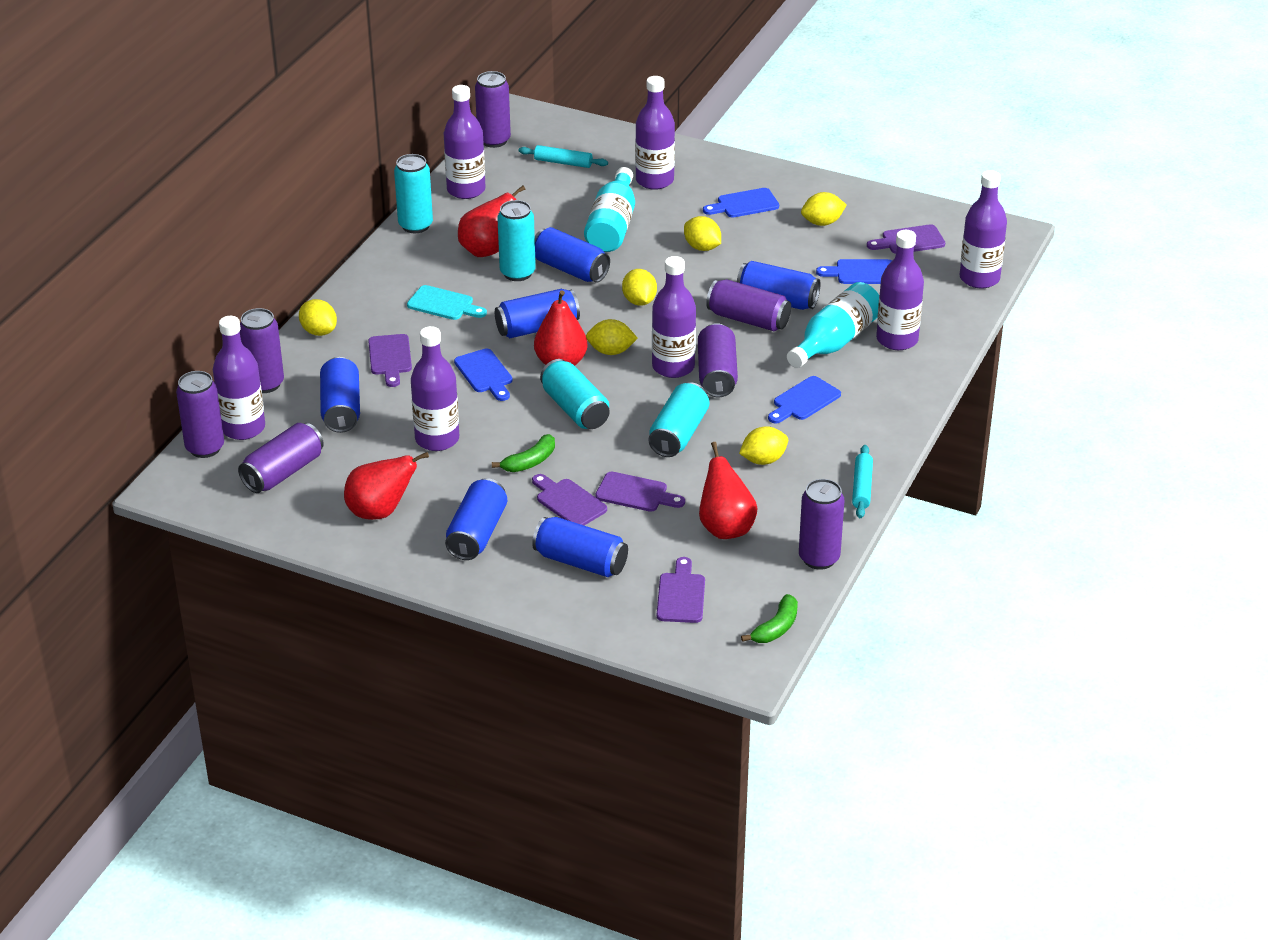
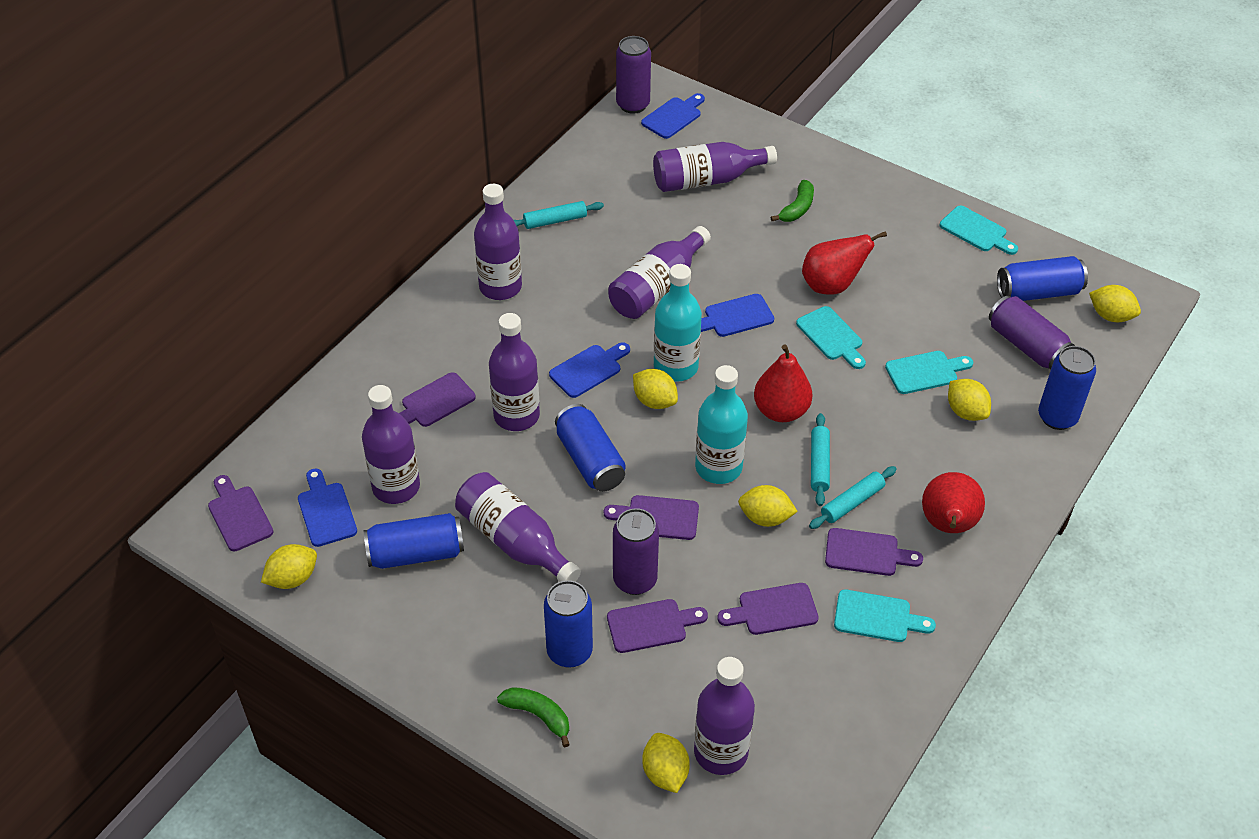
blue can: 6 -> 5
purple can: 7 -> 3
purple cutting board: 5 -> 6
red pear: 4 -> 3
turquoise can: 4 -> 0
turquoise cutting board: 1 -> 4
turquoise rolling pin: 2 -> 3

